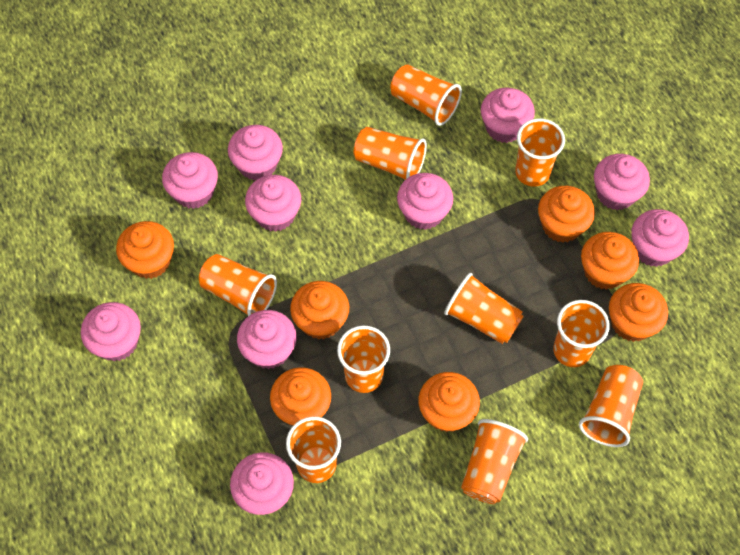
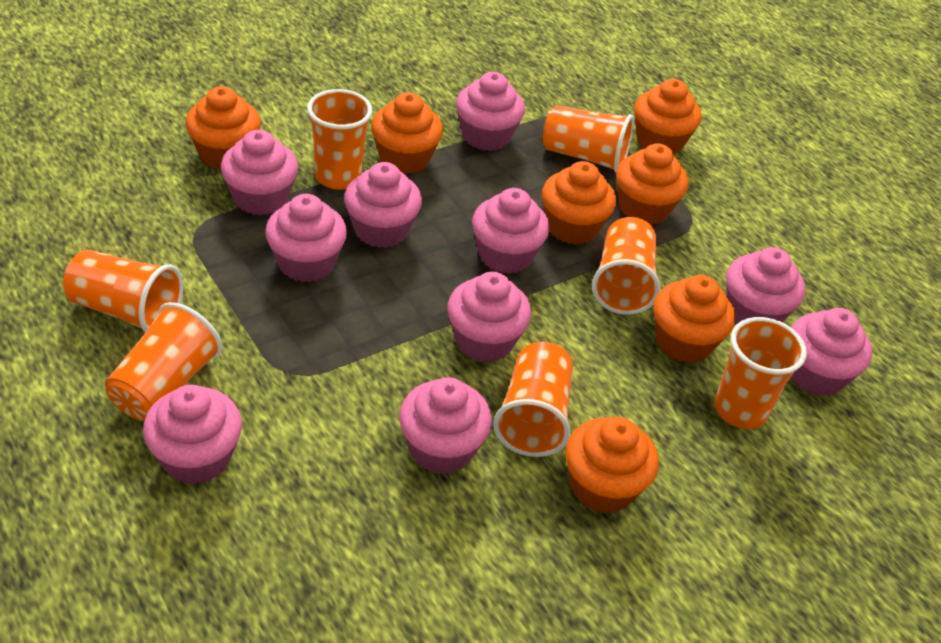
orange cup: 10 -> 7

